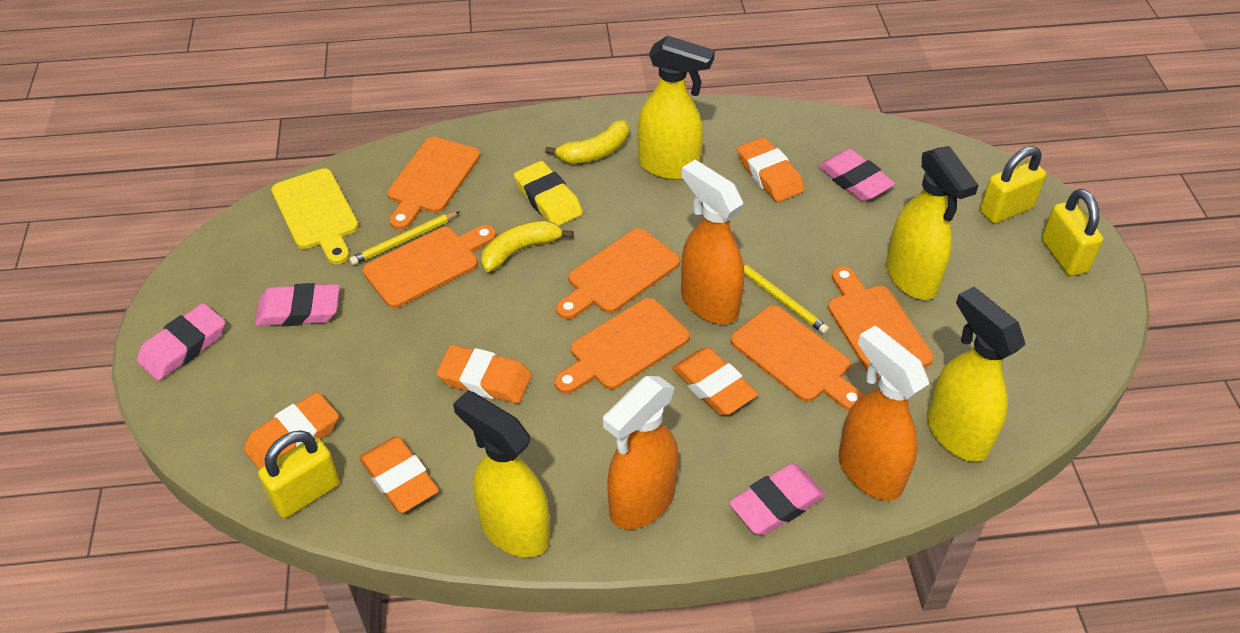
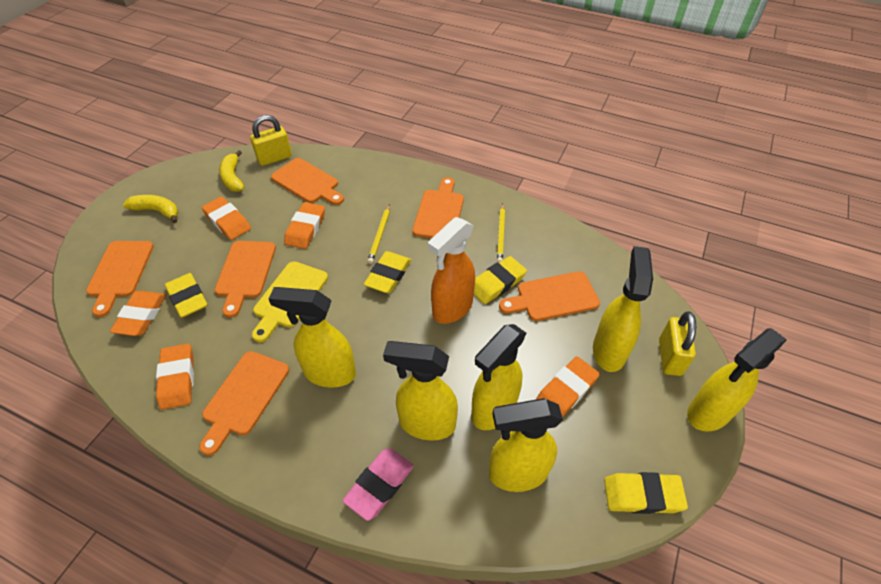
orange spray bottle: 3 -> 1
pink eraser: 4 -> 1
yellow eraser: 1 -> 4
yellow padlock: 3 -> 2
yellow spray bottle: 4 -> 6

